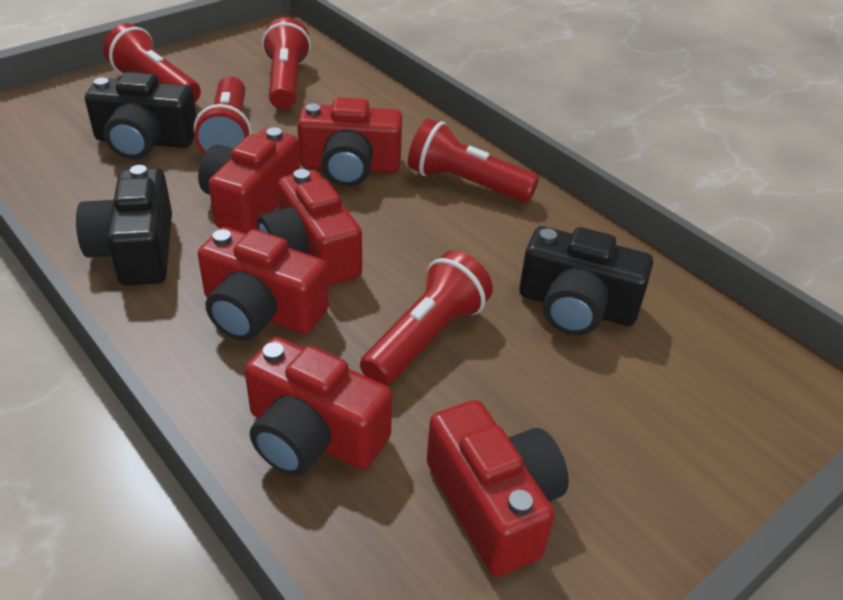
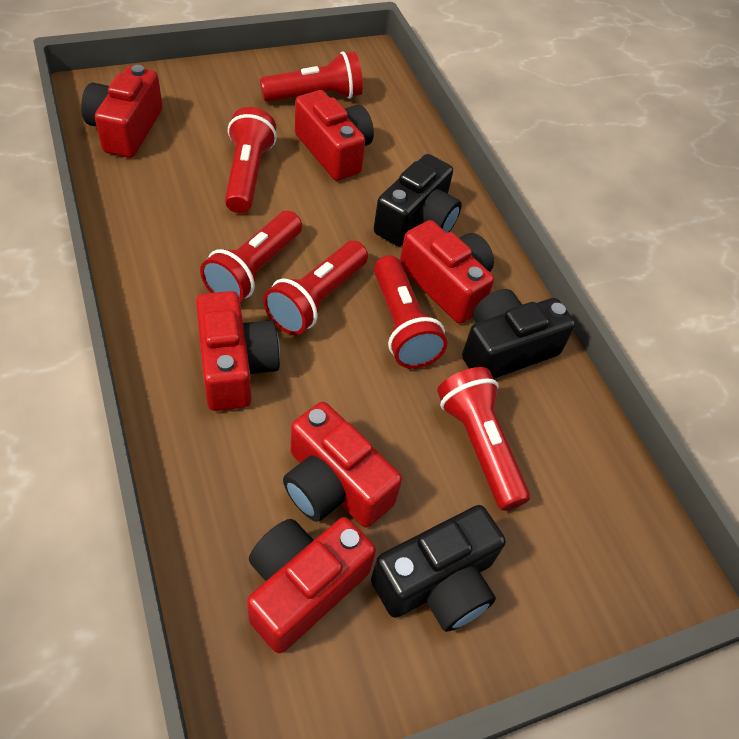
red flashlight: 5 -> 6

